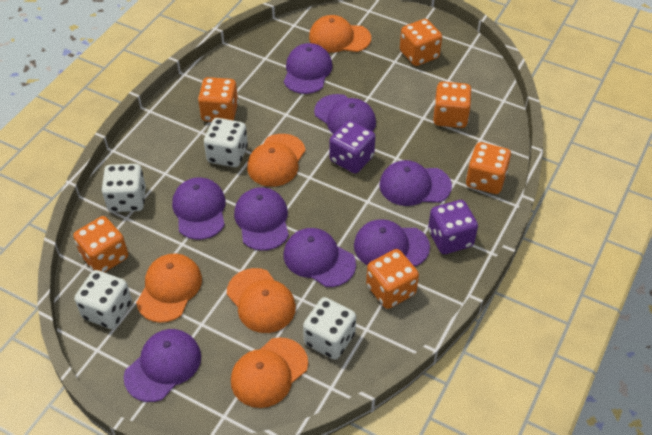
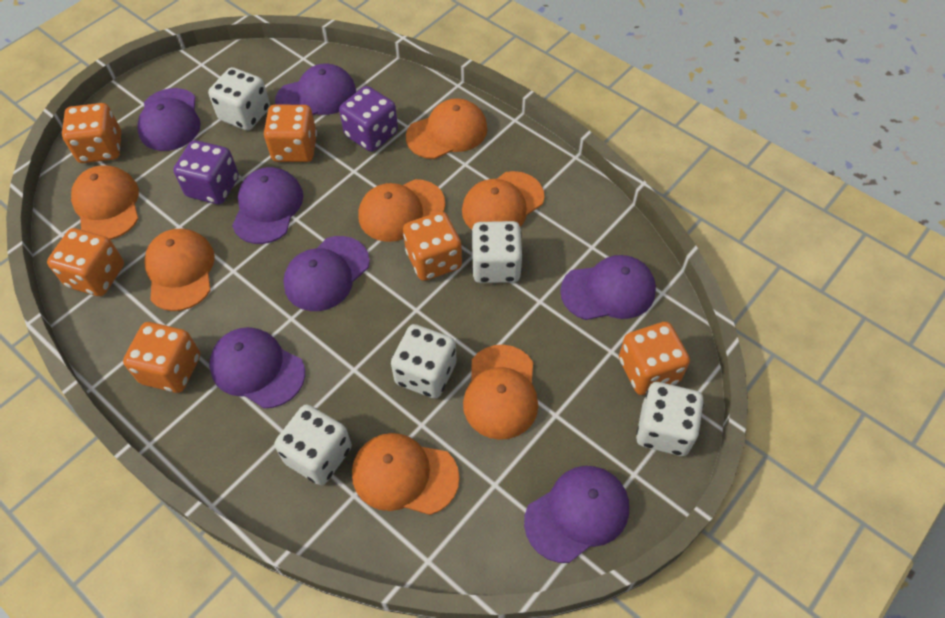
orange cap: 5 -> 7
purple cap: 8 -> 7
white dice: 4 -> 5

